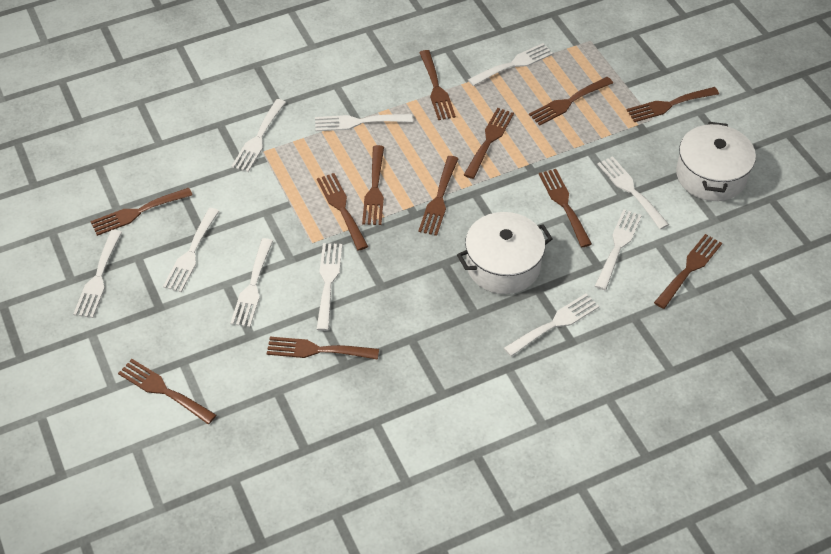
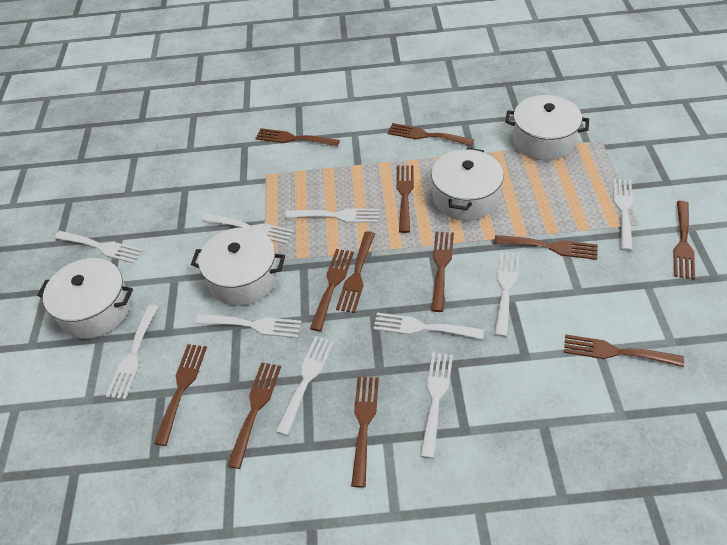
white pot: 2 -> 4

